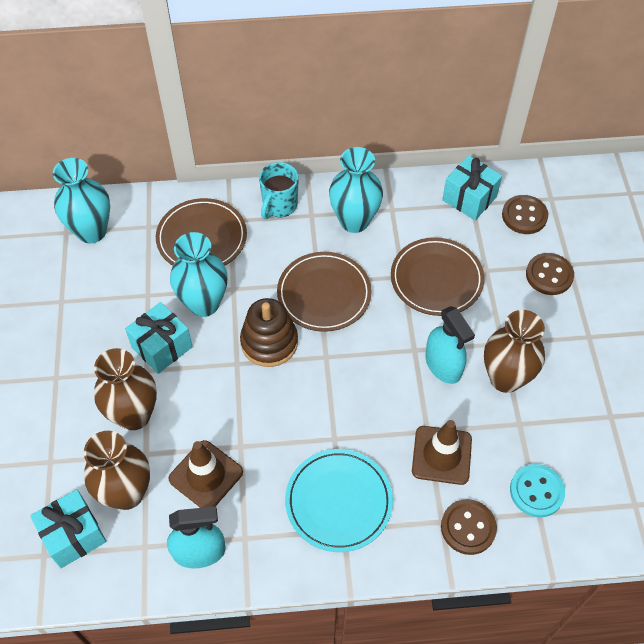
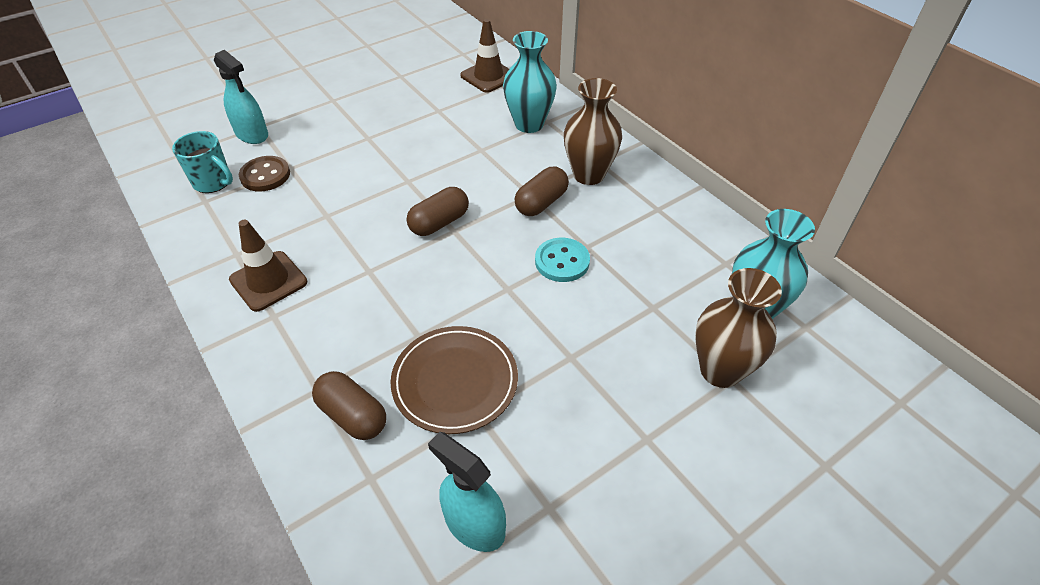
brown button: 3 -> 1
brown capsule: 0 -> 3
brown plate: 3 -> 1
brown stacking toy: 1 -> 0
brown vase: 3 -> 2
turquoise gift: 3 -> 0
turquoise plate: 1 -> 0
turquoise vase: 3 -> 2

